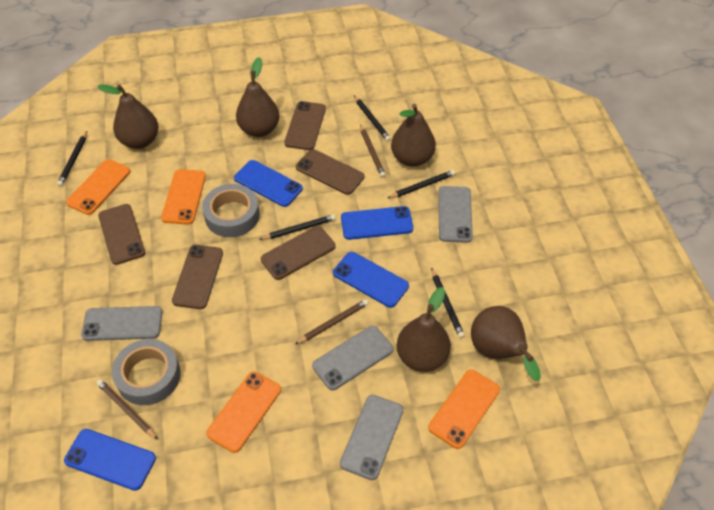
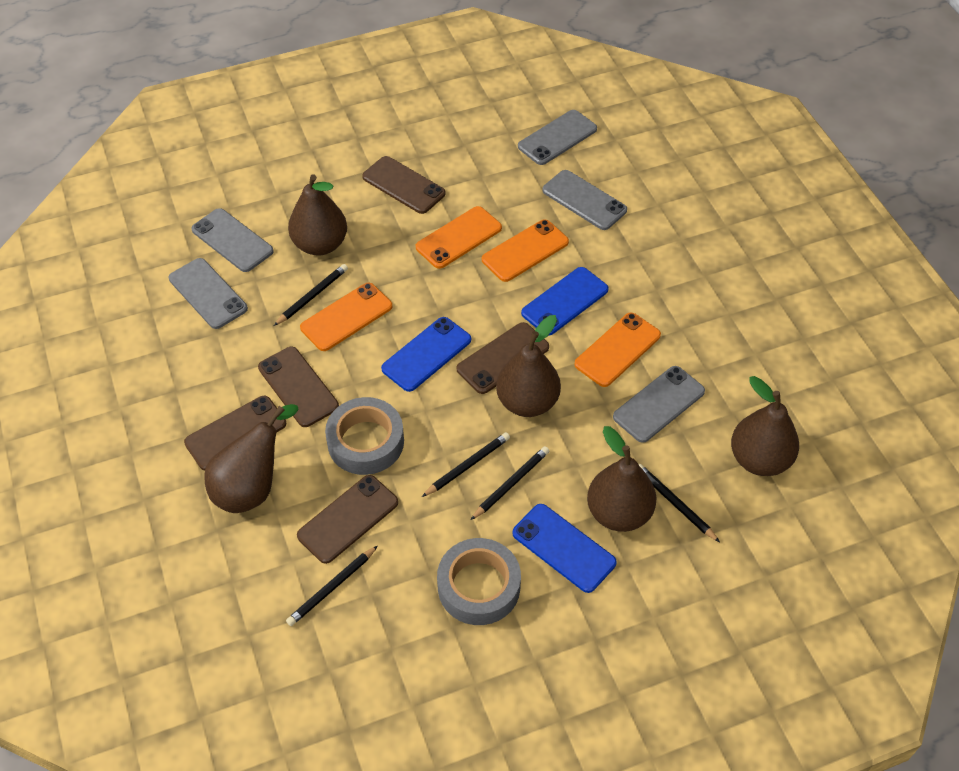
blue phone: 4 -> 3
brown pencil: 3 -> 0
grey phone: 4 -> 5

